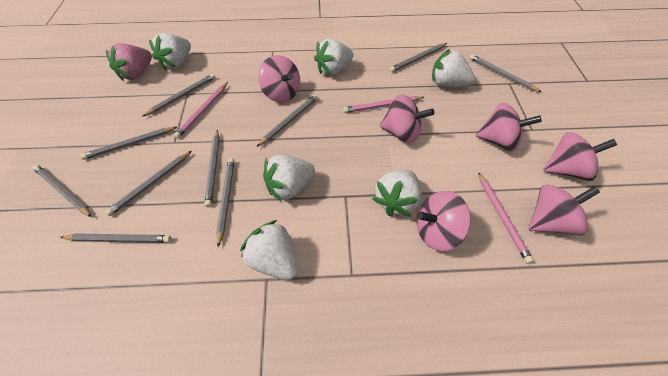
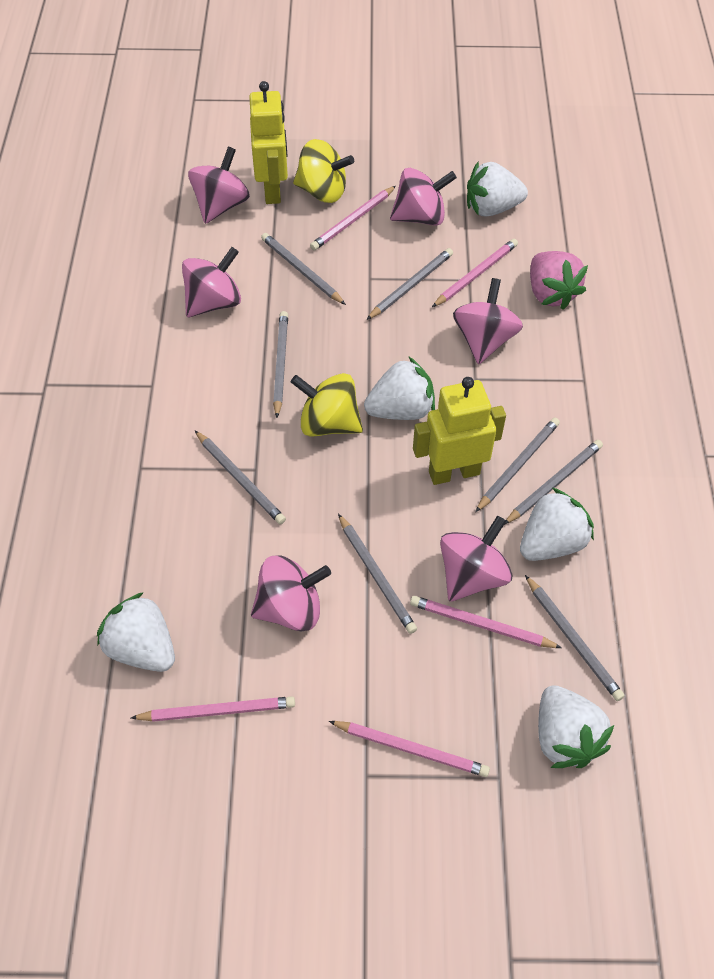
grey pencil: 10 -> 8
pink pencil: 3 -> 5
white strawberry: 6 -> 5
yellow robot: 0 -> 2
yellow spinning top: 0 -> 2

